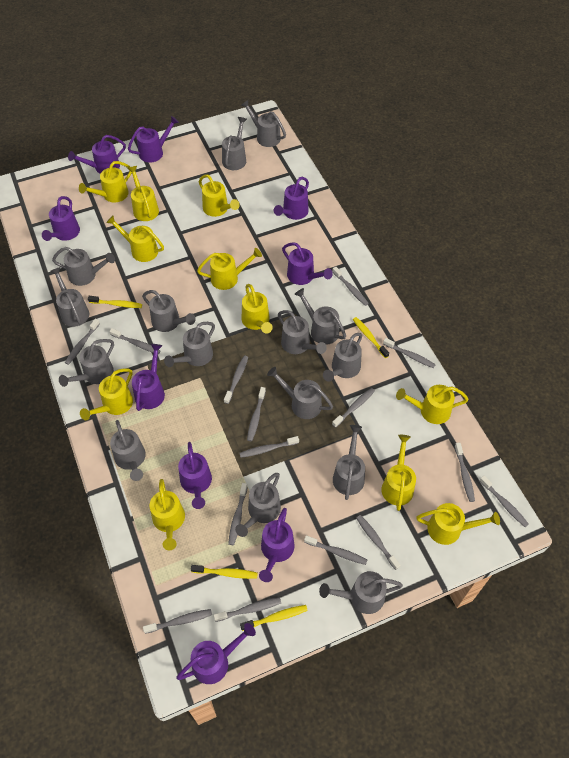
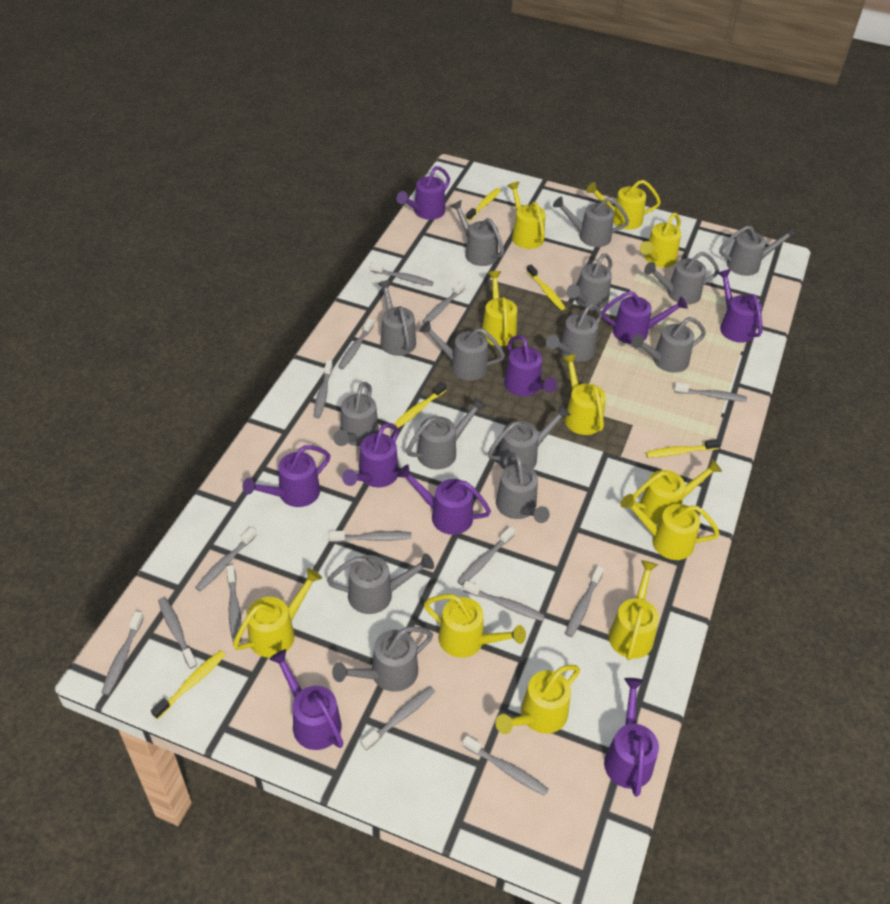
yellow toothbrush: 4 -> 5

